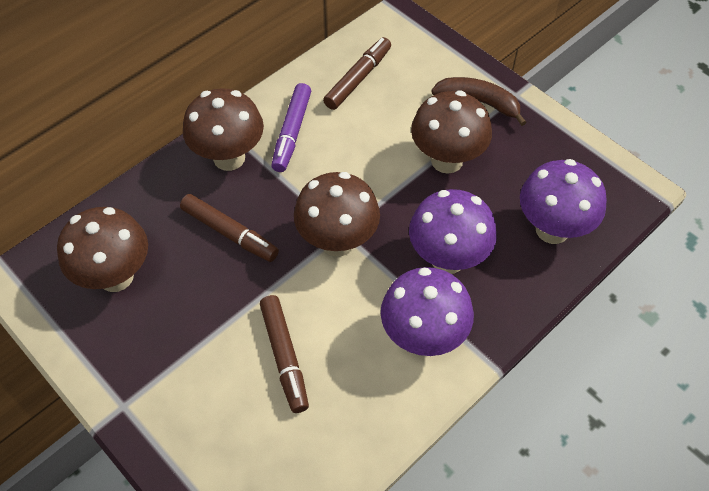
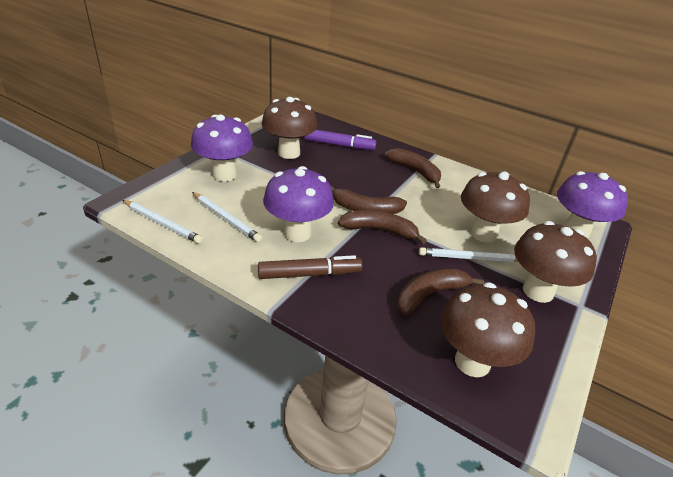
brown banana: 1 -> 4
brown marker: 3 -> 1
white pencil: 0 -> 3

